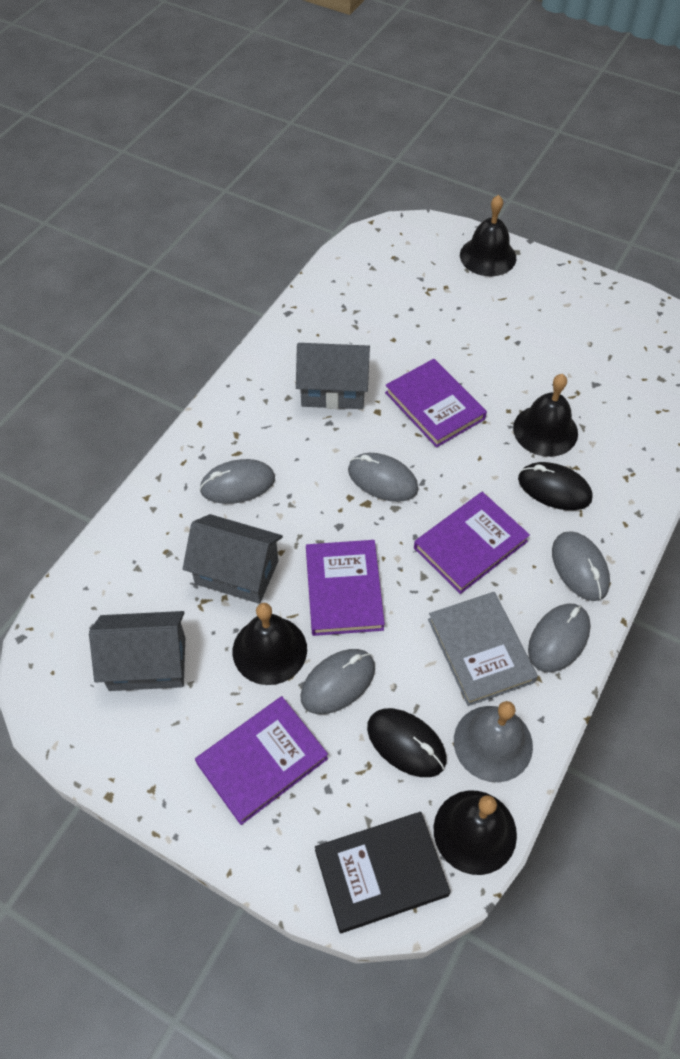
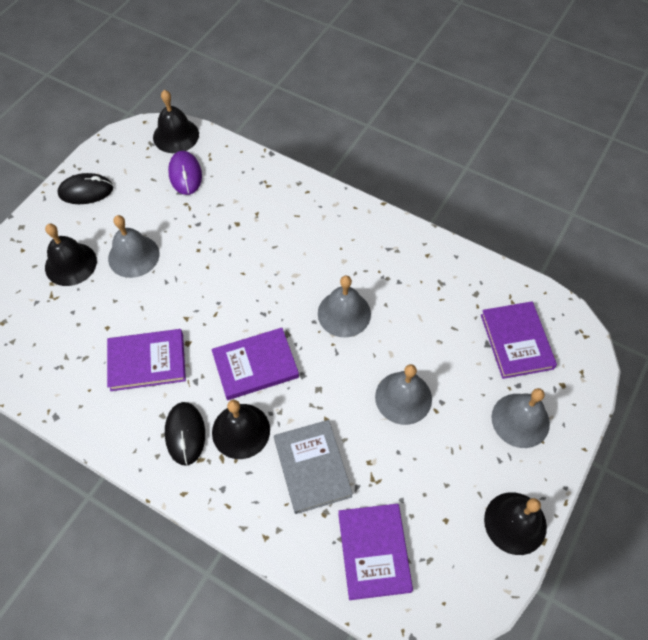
black book: 1 -> 0
grey bell: 1 -> 4
grey house: 3 -> 0
grey mouse: 5 -> 0
purple mouse: 0 -> 1

